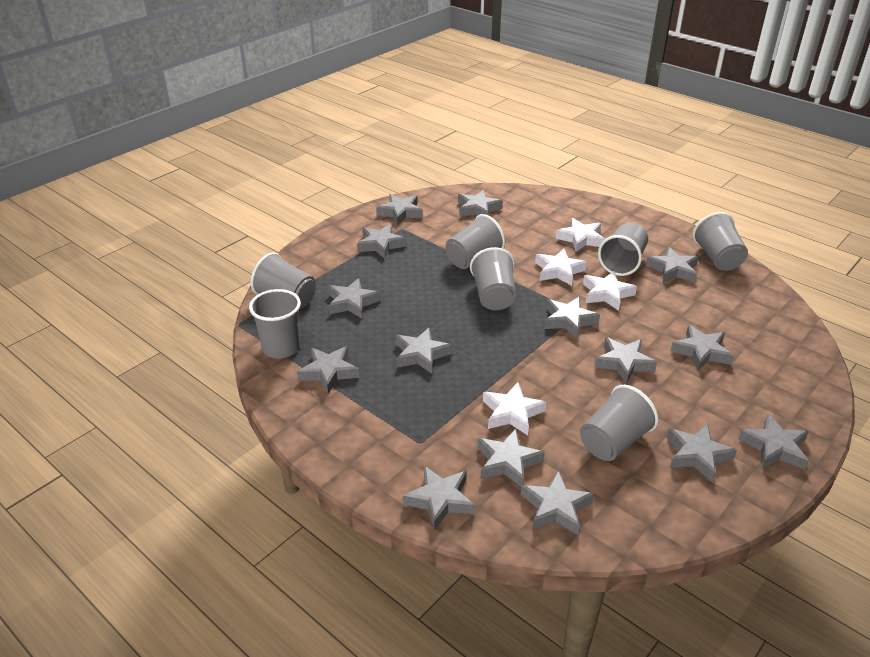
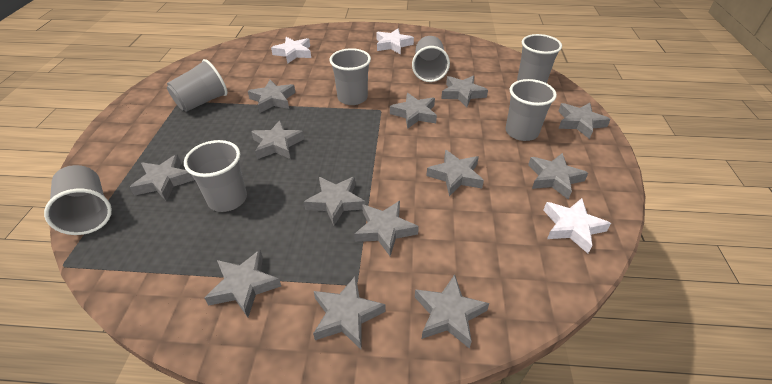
grey star: 15 -> 13
white star: 4 -> 3

